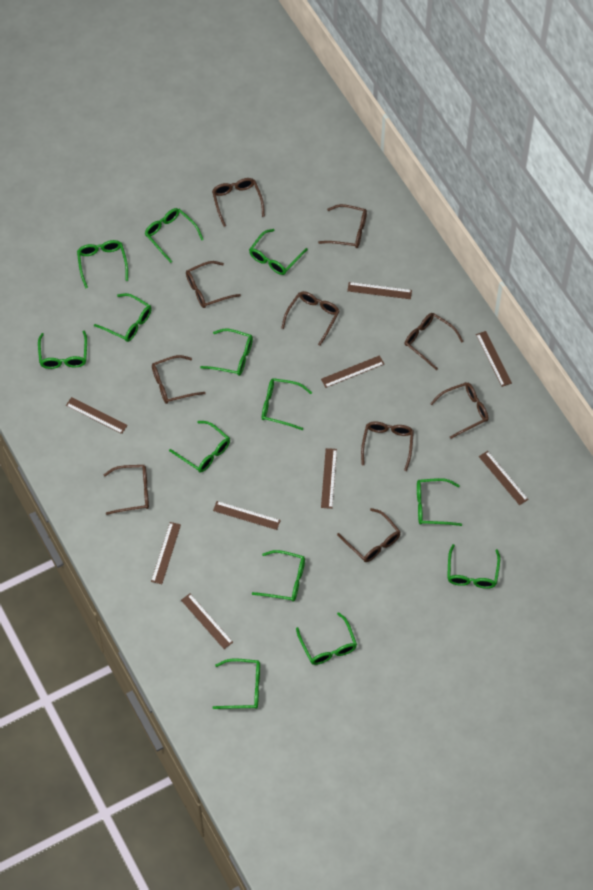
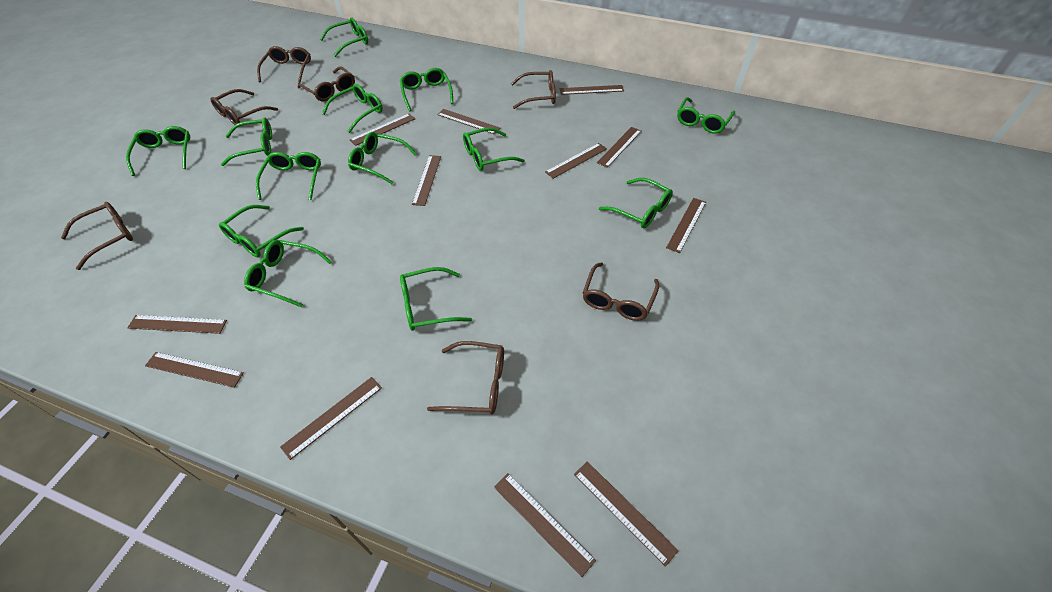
brown glasses: 10 -> 7
brown ruler: 9 -> 12

